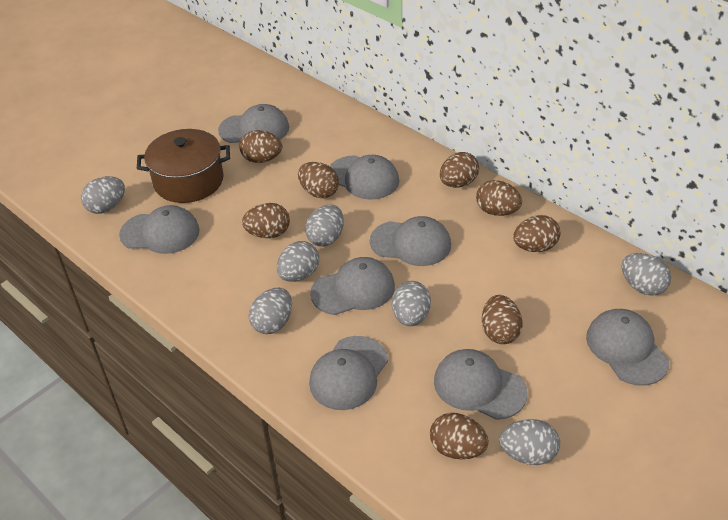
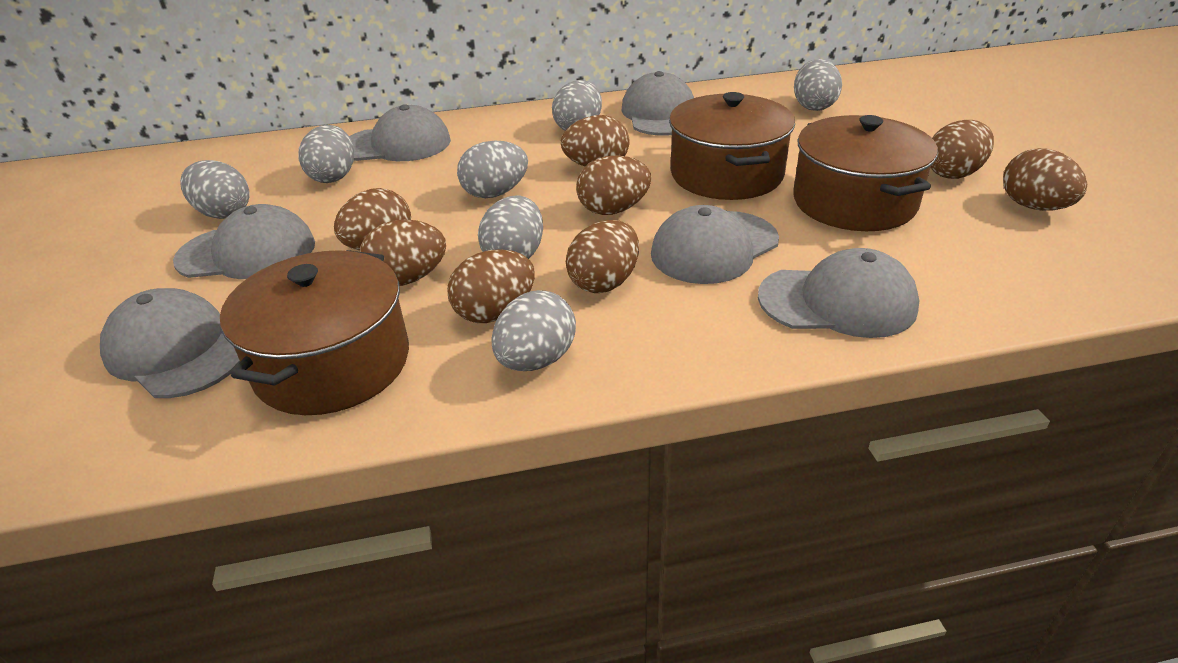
brown pot: 1 -> 3
grey cap: 8 -> 6

